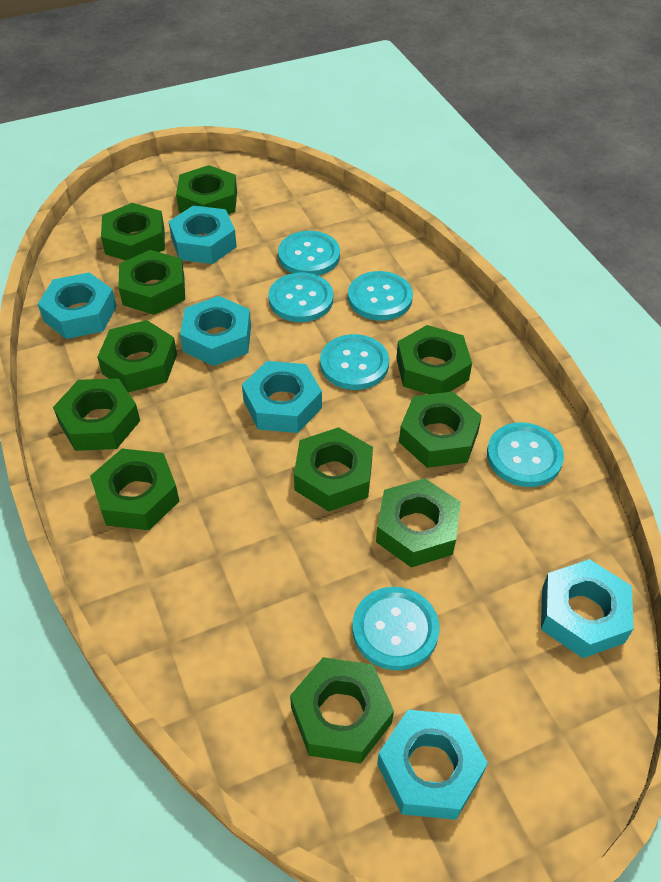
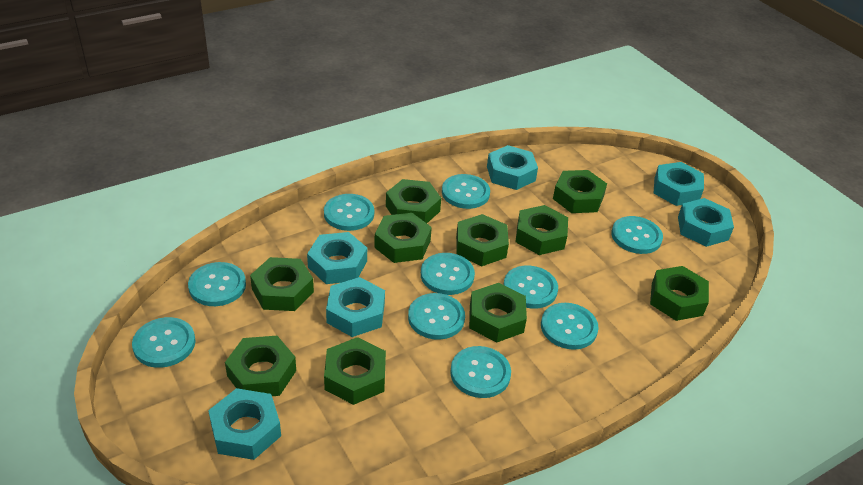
green nut: 11 -> 10
turquoise button: 6 -> 10

